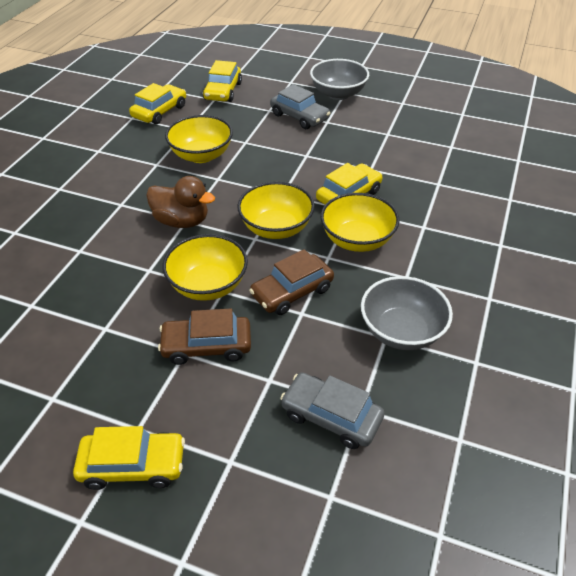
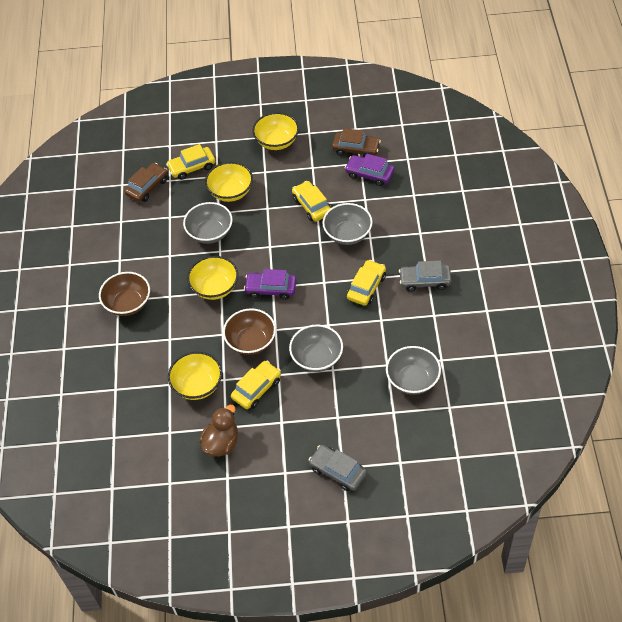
brown bowl: 0 -> 2
grey bowl: 2 -> 4
purple car: 0 -> 2

